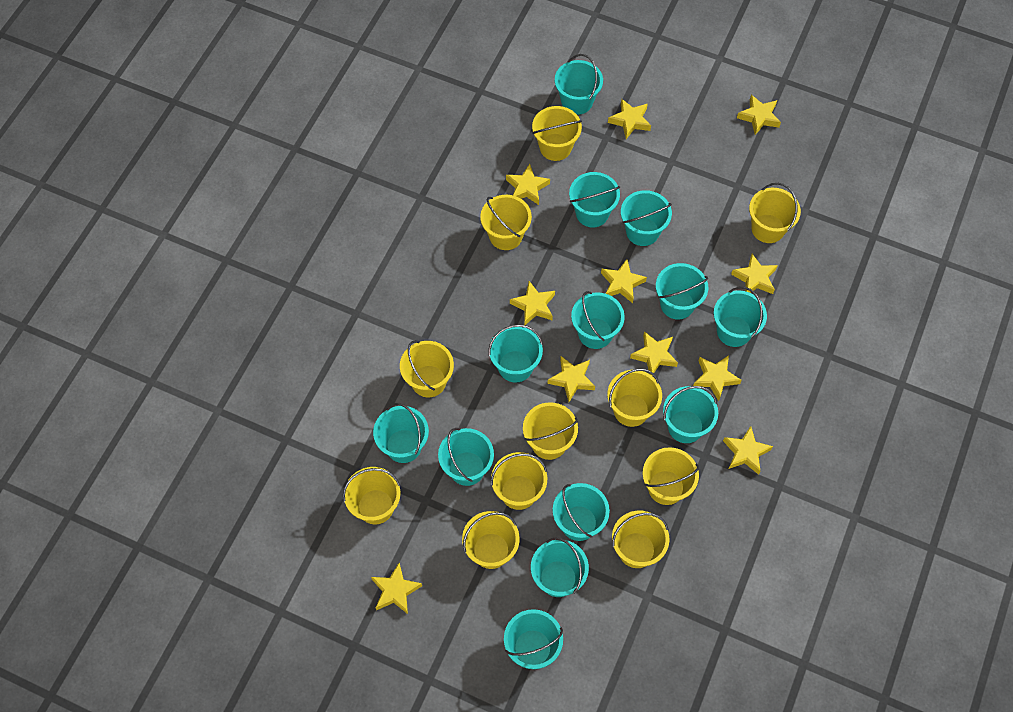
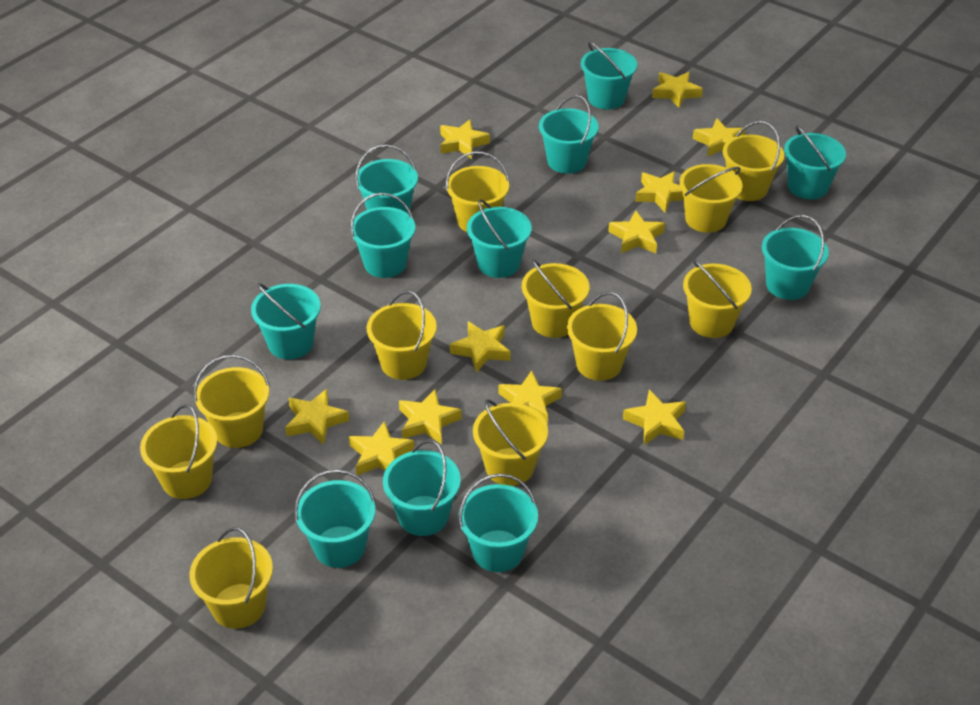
turquoise bucket: 13 -> 11

